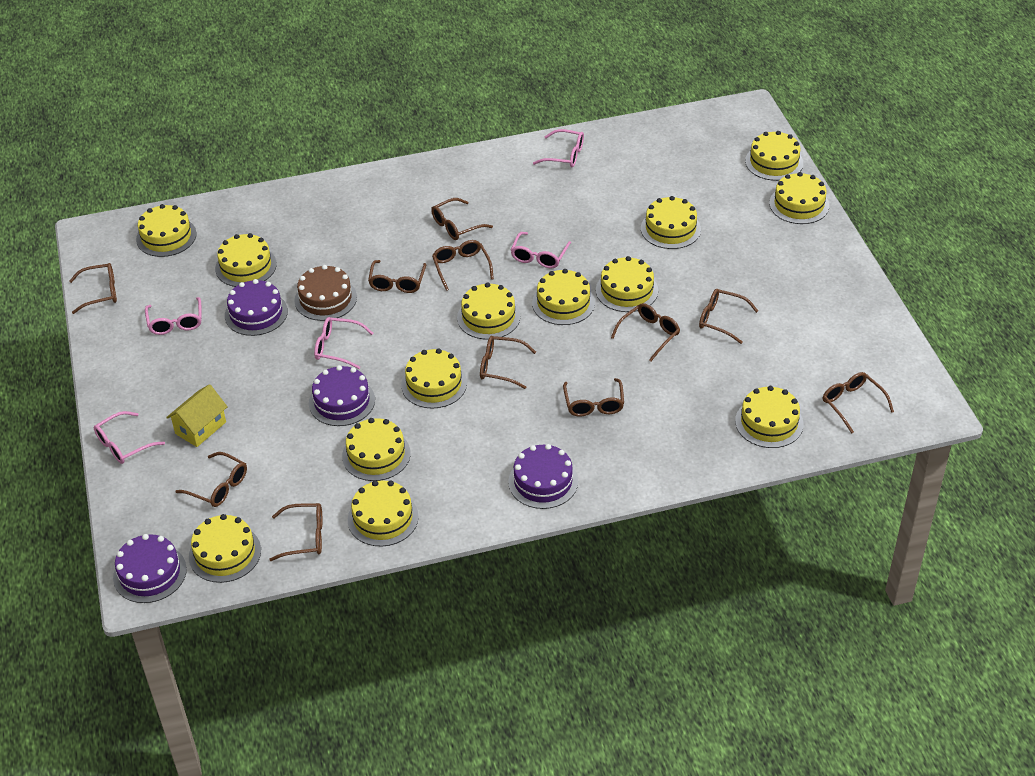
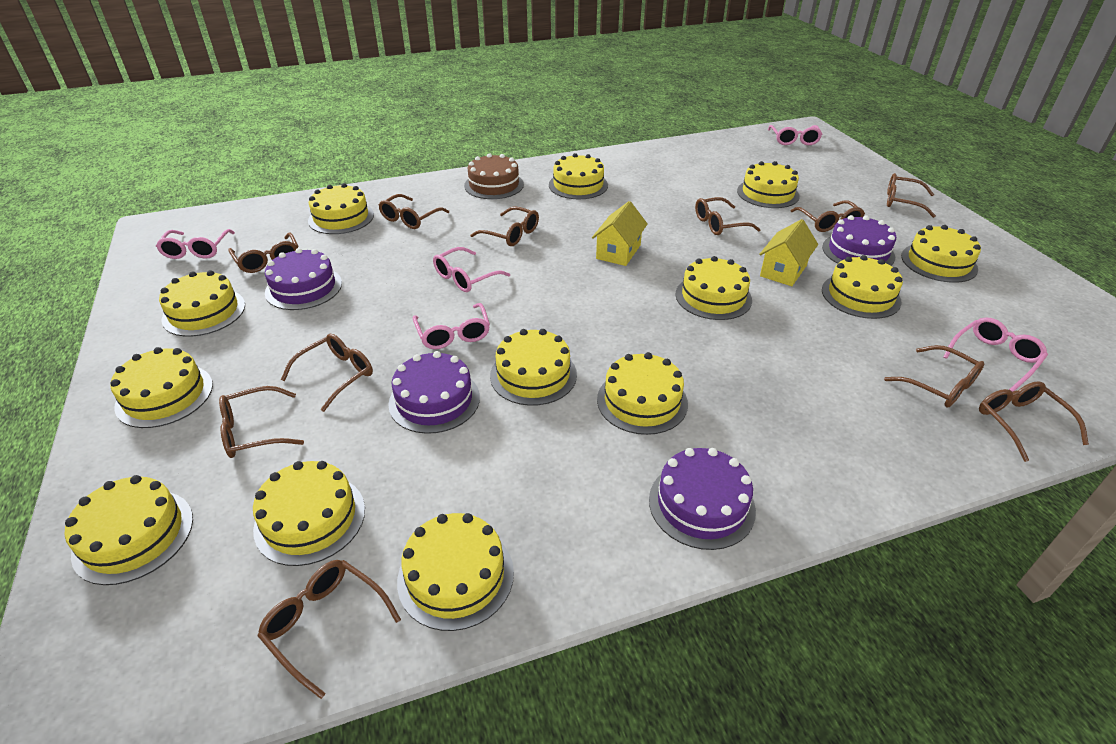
yellow house: 1 -> 2

